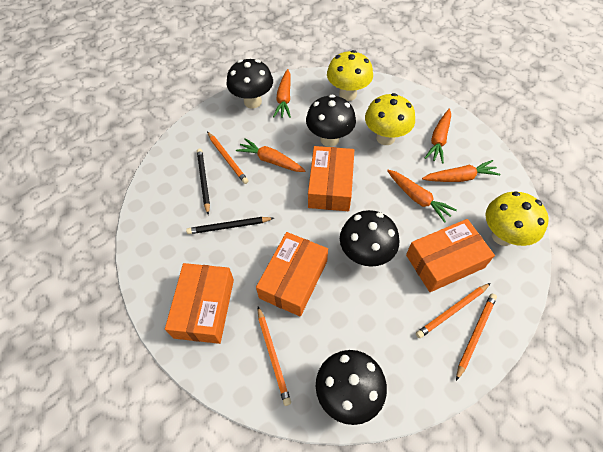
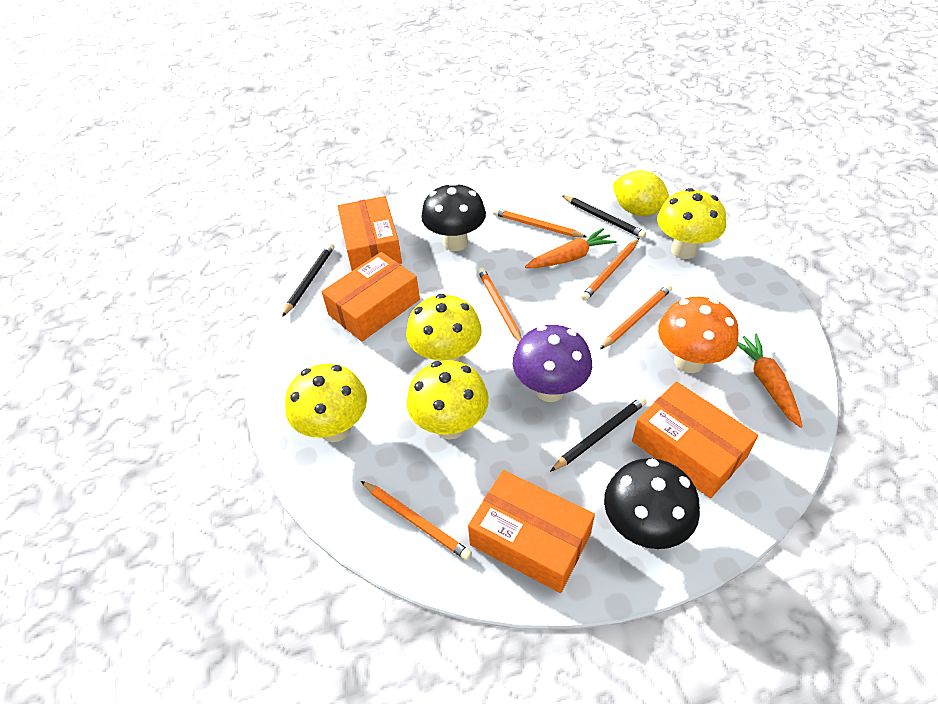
black mushroom: 4 -> 2
black pencil: 2 -> 3
orange carrot: 5 -> 2
orange mushroom: 0 -> 1
orange pencil: 4 -> 5
purple mushroom: 0 -> 1
yellow lemon: 0 -> 1
yellow mushroom: 3 -> 4

